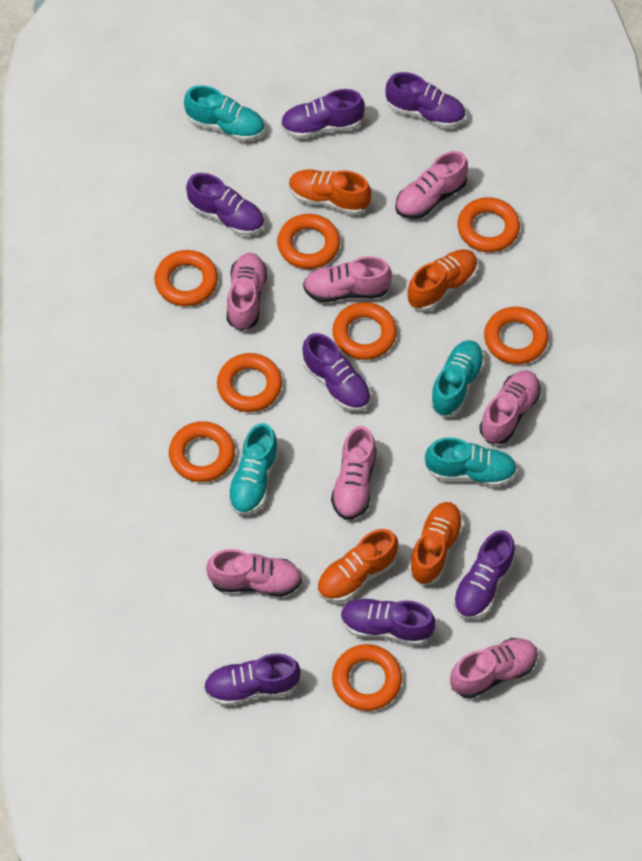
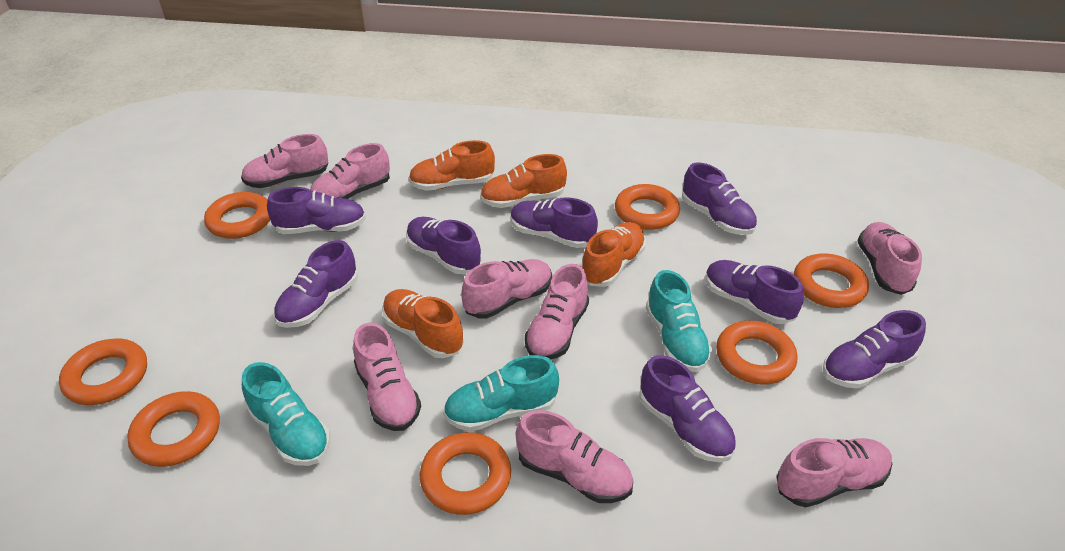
orange ring: 8 -> 7
pink shoe: 7 -> 8
purple shoe: 7 -> 8
turquoise shoe: 4 -> 3

